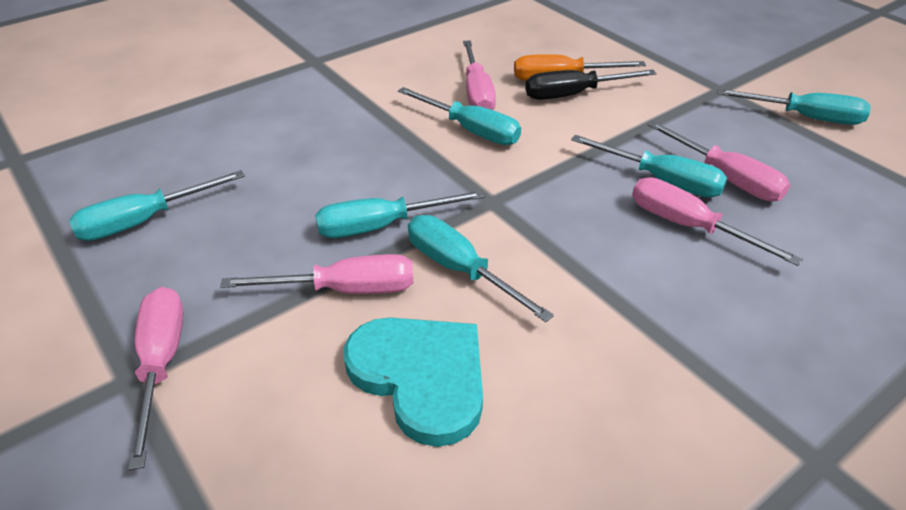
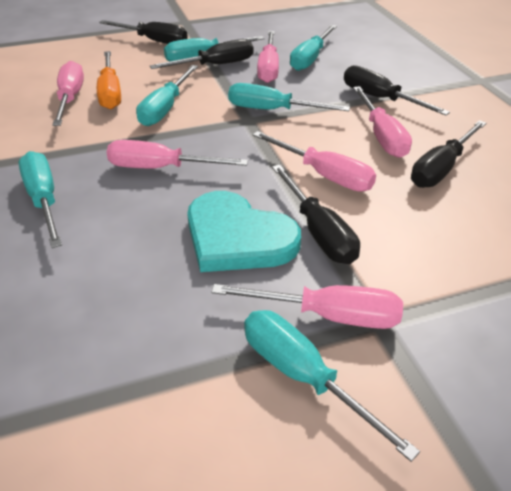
black screwdriver: 1 -> 5
pink screwdriver: 5 -> 6

